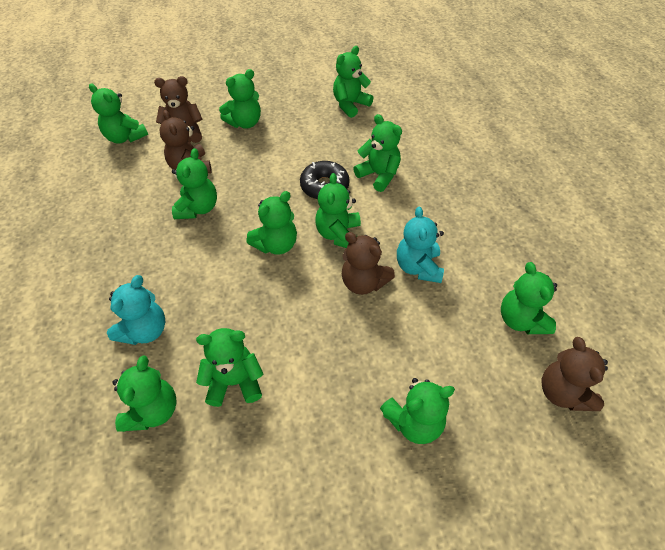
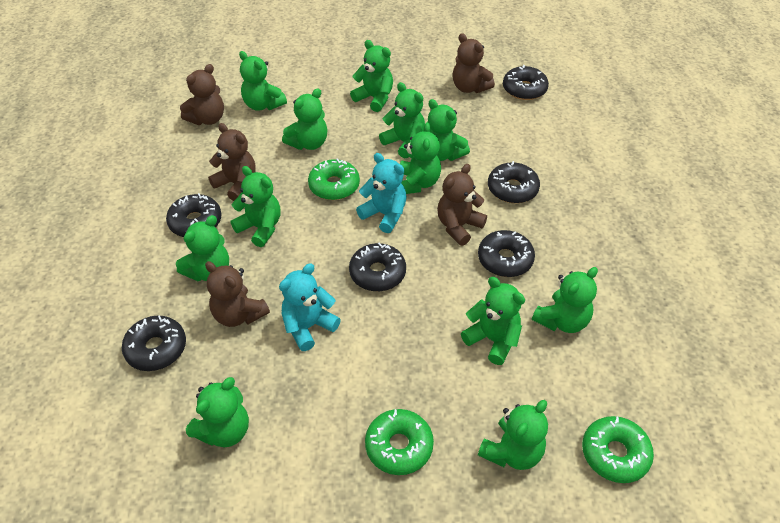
black donut: 1 -> 6
brown teddy bear: 4 -> 5
green donut: 0 -> 3
green teddy bear: 11 -> 12

